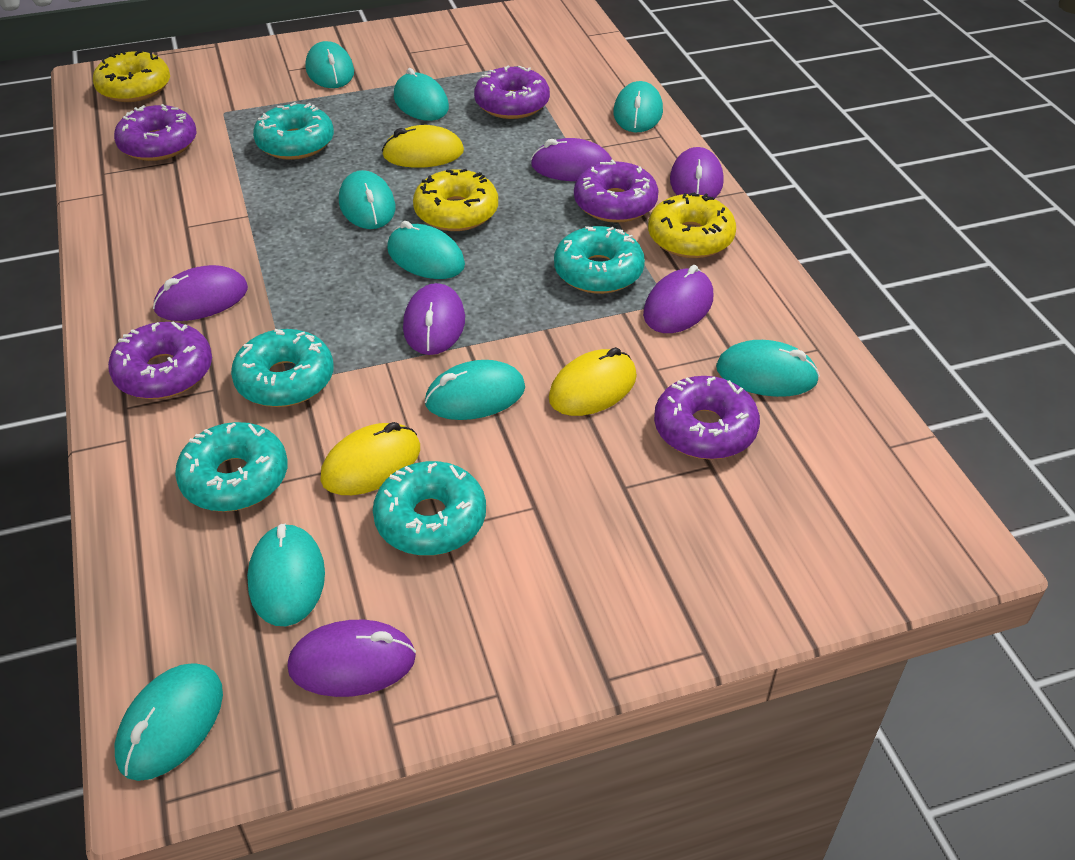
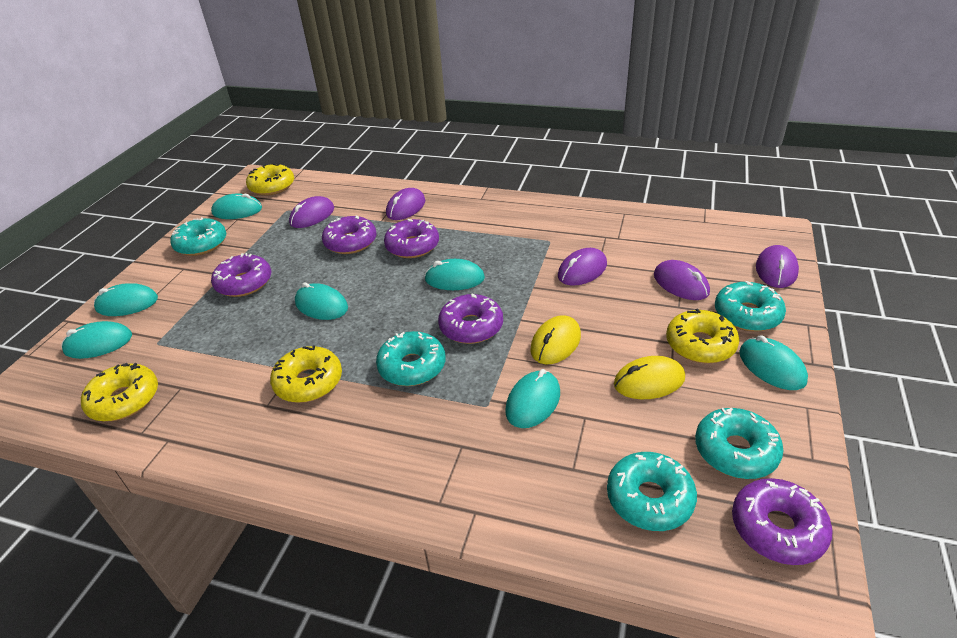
purple mouse: 6 -> 5
turquoise mouse: 9 -> 7
yellow donut: 3 -> 4
yellow mouse: 3 -> 2

